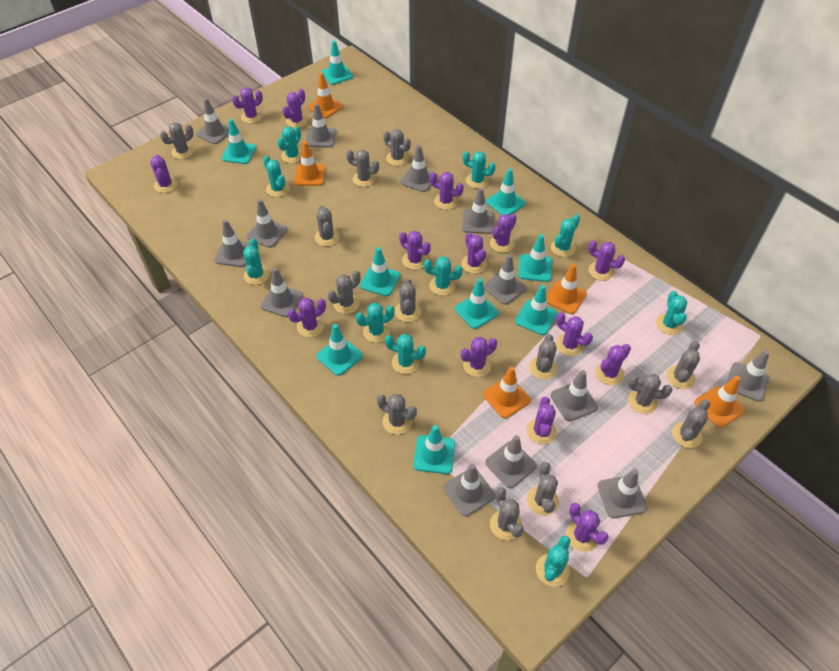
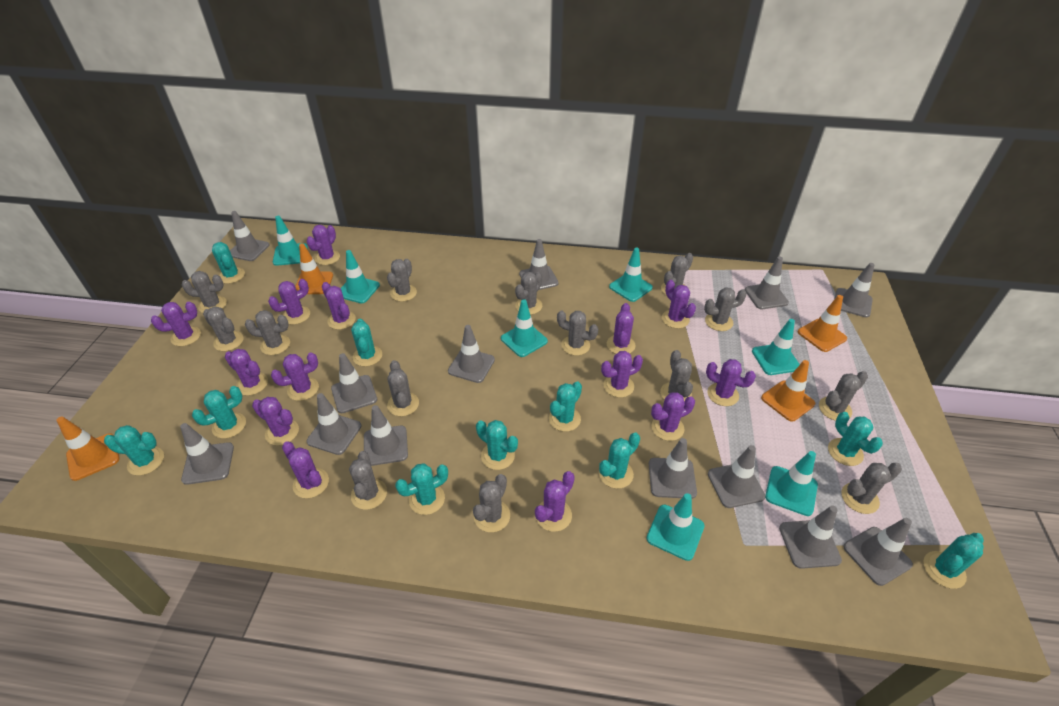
grey cactus: 13 -> 14
orange traffic cone: 5 -> 4
turquoise traffic cone: 9 -> 7

